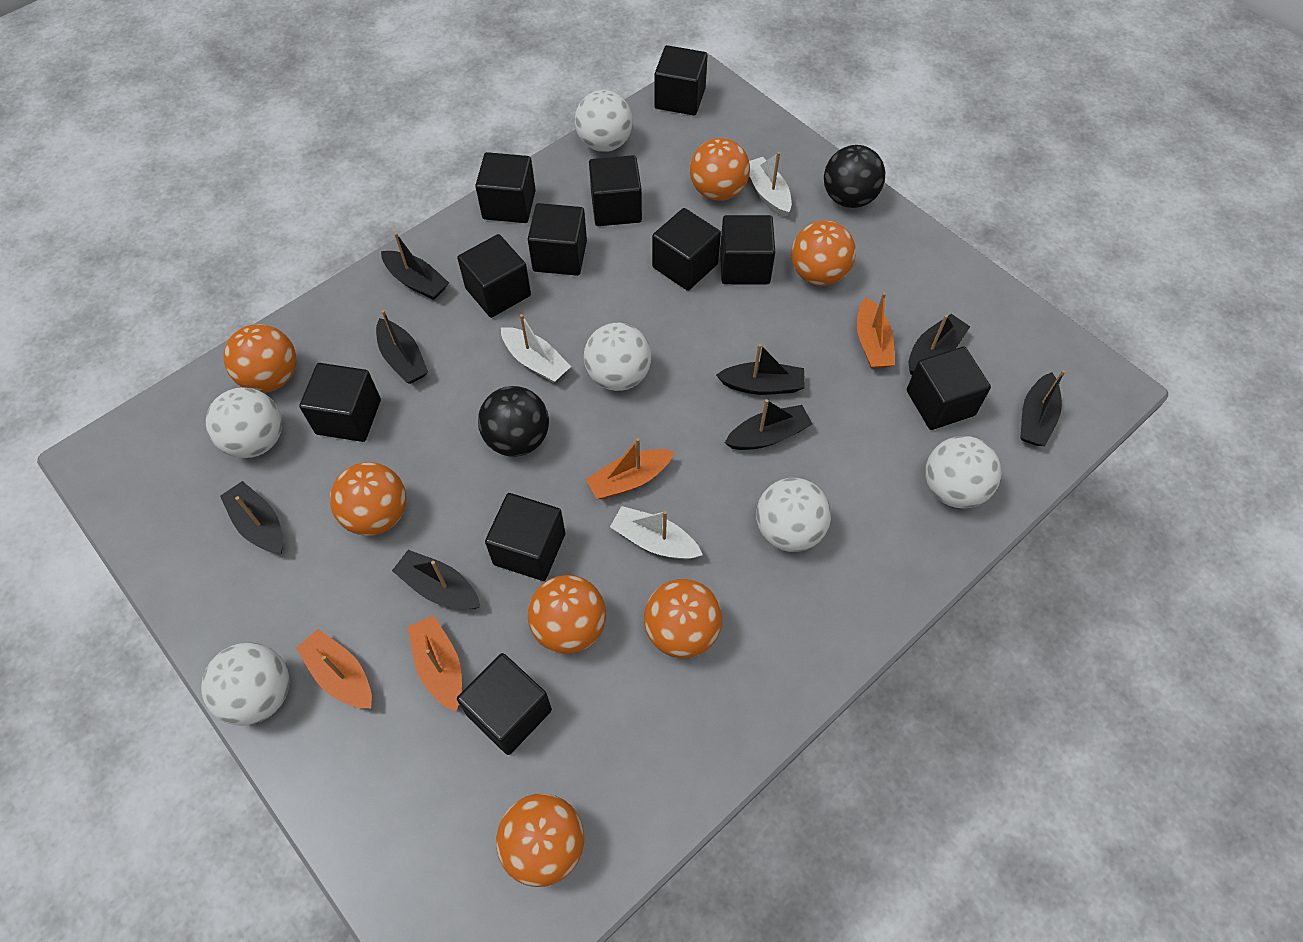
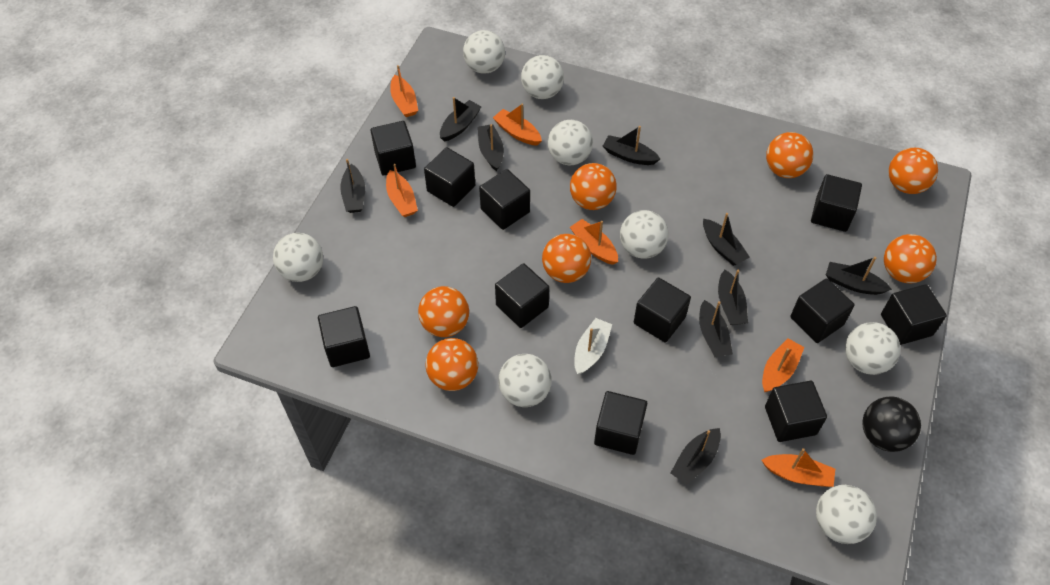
black ball: 2 -> 1
black boat: 8 -> 9
orange boat: 4 -> 6
white ball: 6 -> 8
white boat: 3 -> 1

